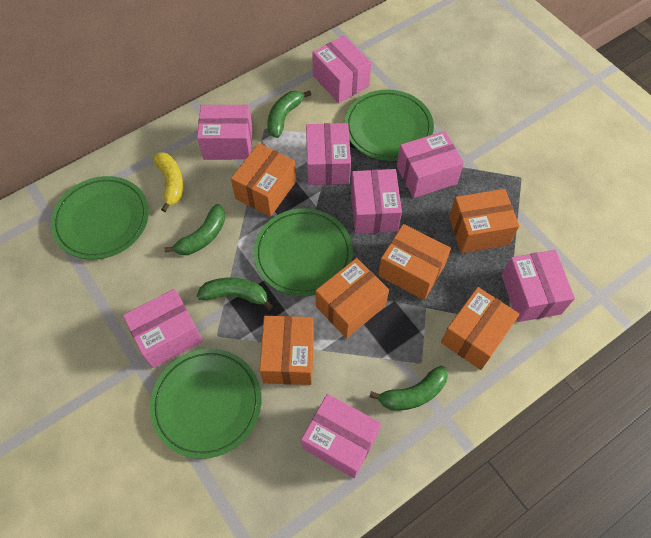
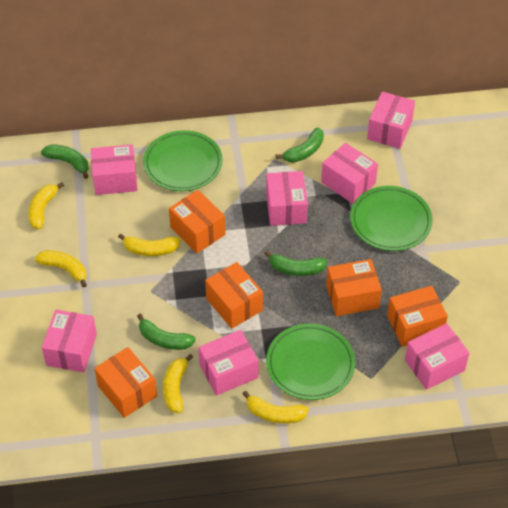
green plate: 4 -> 3
orange box: 6 -> 5
pink box: 8 -> 7
yellow banana: 1 -> 5

